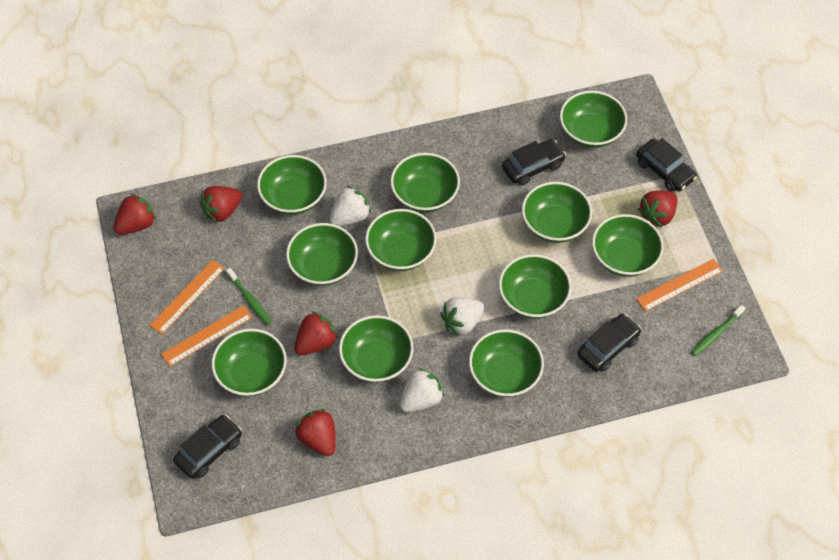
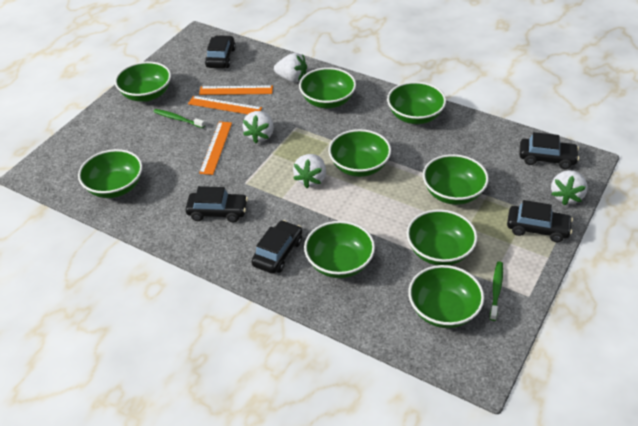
black car: 4 -> 5
green bowl: 11 -> 9
red strawberry: 5 -> 0
white strawberry: 3 -> 4

